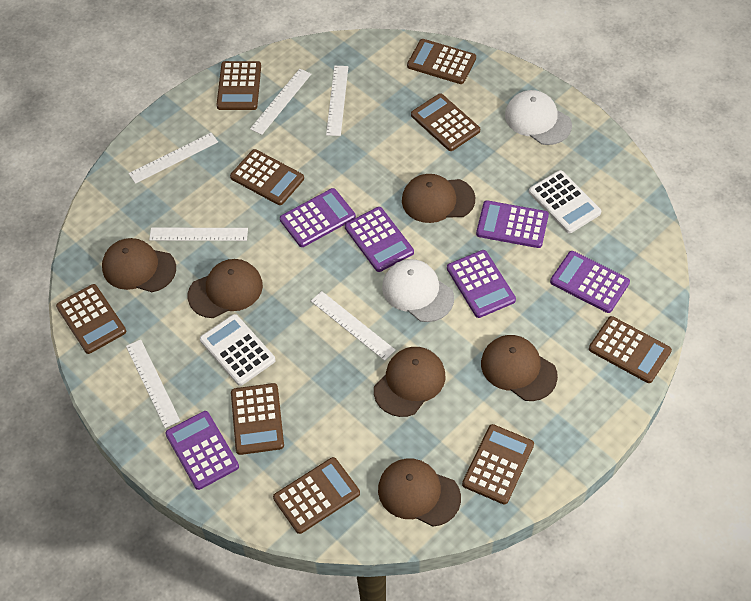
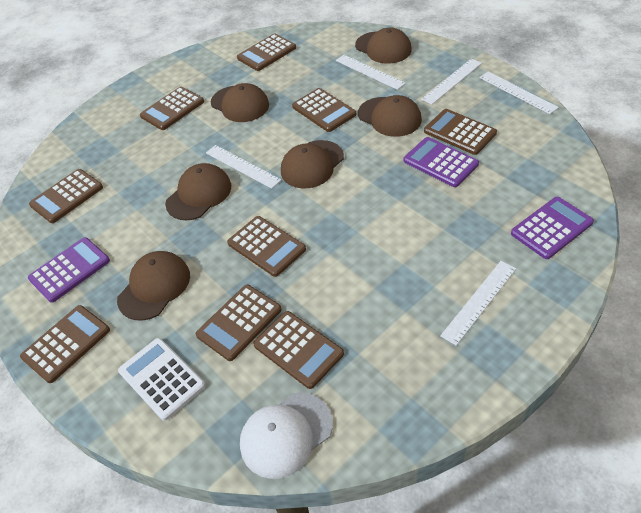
purple calculator: 6 -> 3
white calculator: 2 -> 1
white cap: 2 -> 1
white ruler: 6 -> 5

